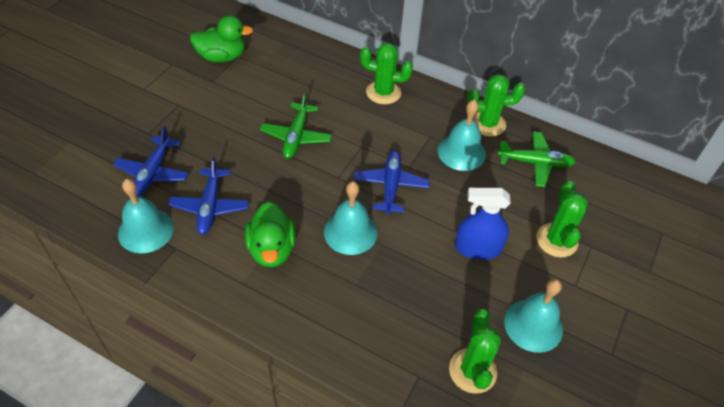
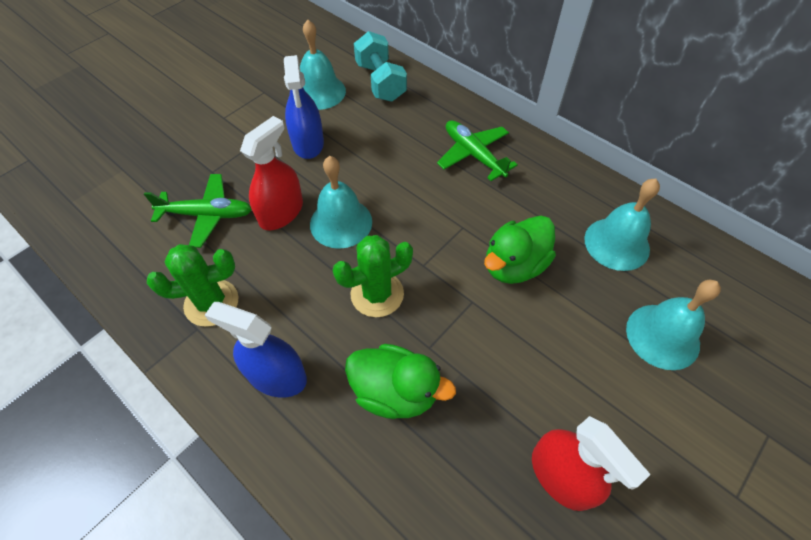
blue plane: 3 -> 0
blue spray bottle: 1 -> 2
green cactus: 4 -> 2
red spray bottle: 0 -> 2
turquoise dumbbell: 0 -> 1

